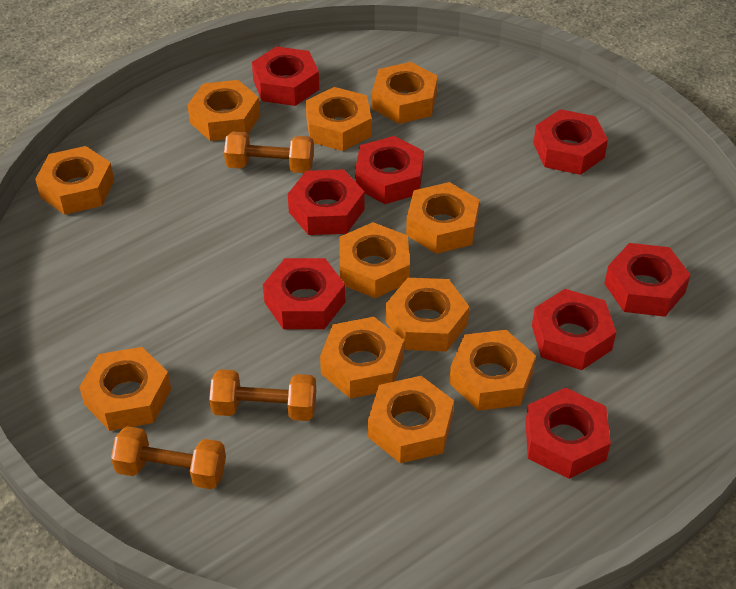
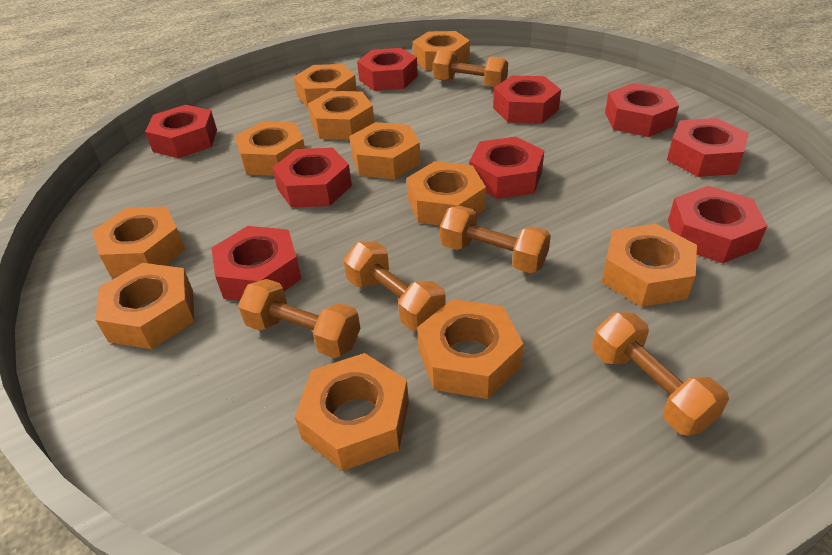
orange dumbbell: 3 -> 5
red nut: 8 -> 9

